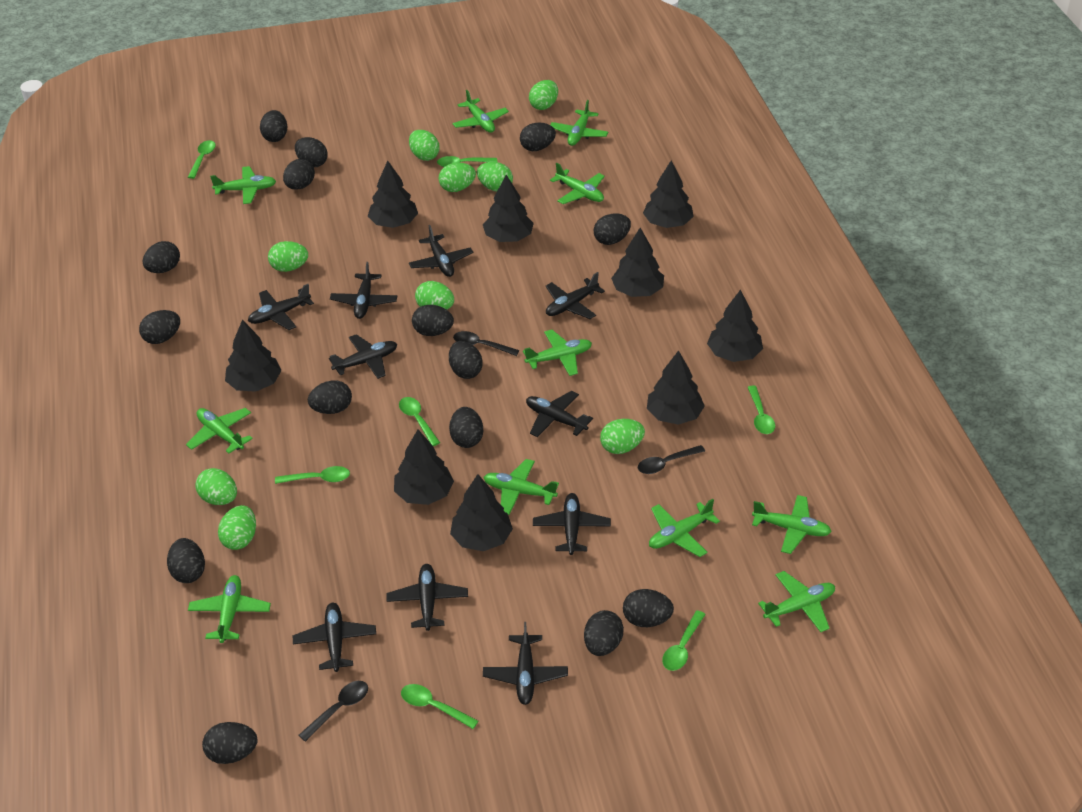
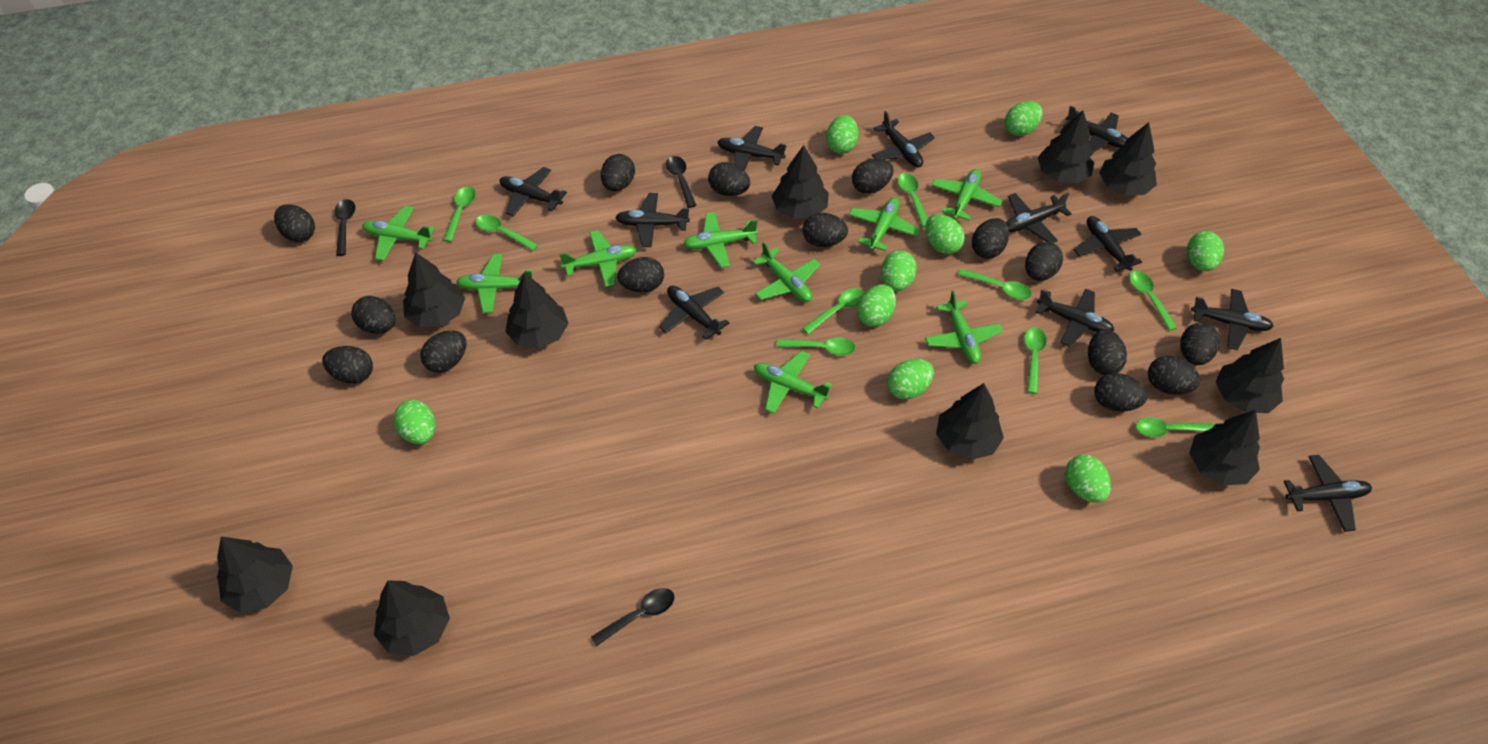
black plane: 10 -> 11
black tree: 9 -> 10
green plane: 11 -> 9
green spoon: 7 -> 9

